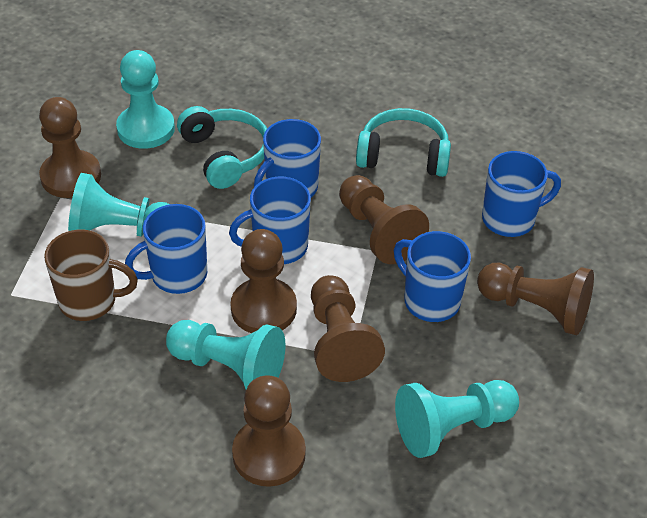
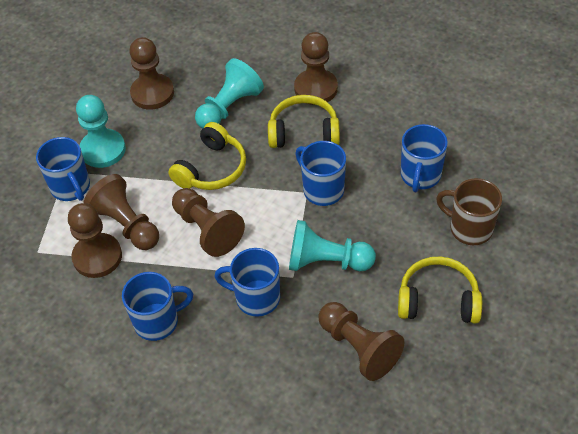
turquoise headphones: 2 -> 0
turquoise pawn: 4 -> 3
yellow headphones: 0 -> 3

